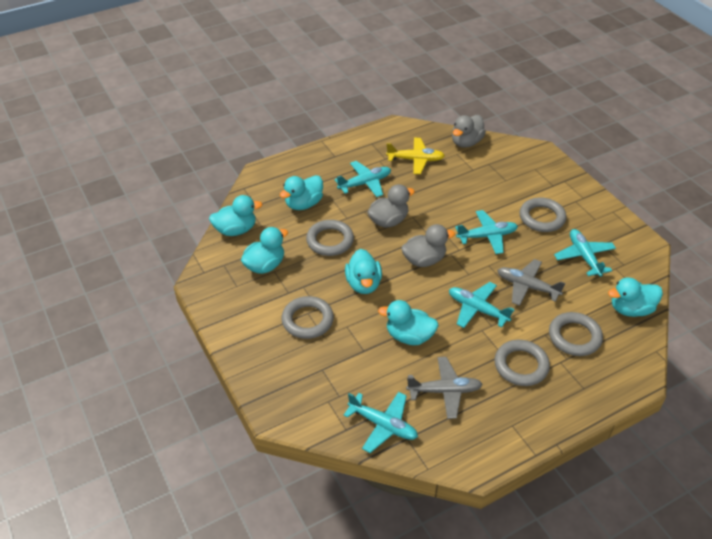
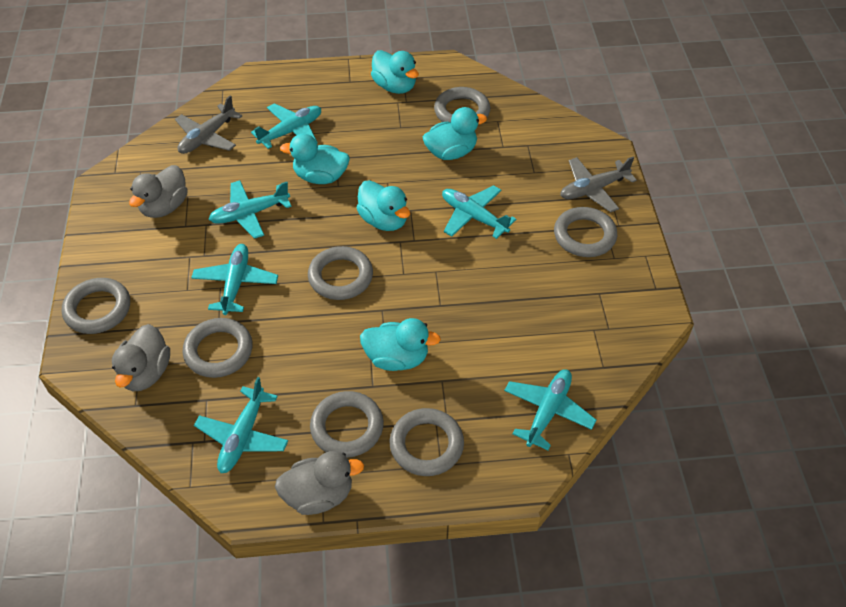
grey ring: 5 -> 7
turquoise duck: 6 -> 5
turquoise plane: 5 -> 6
yellow plane: 1 -> 0

